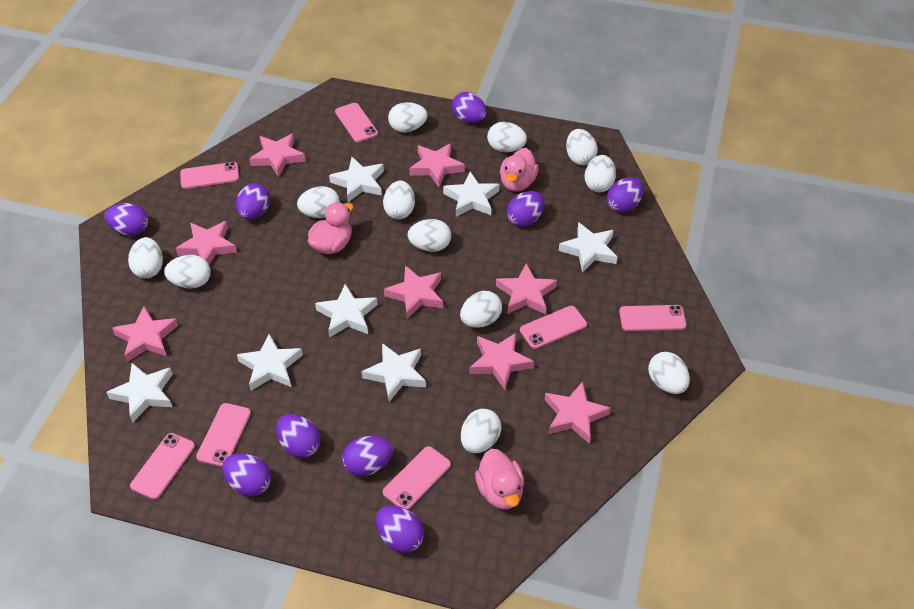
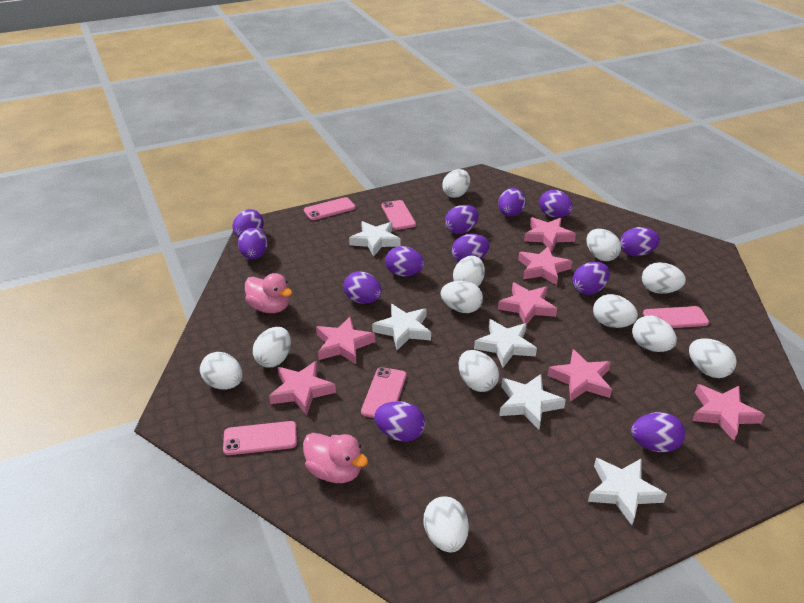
pink duck: 3 -> 2
pink phone: 7 -> 5
pink star: 8 -> 7
purple egg: 9 -> 12
white star: 7 -> 5

